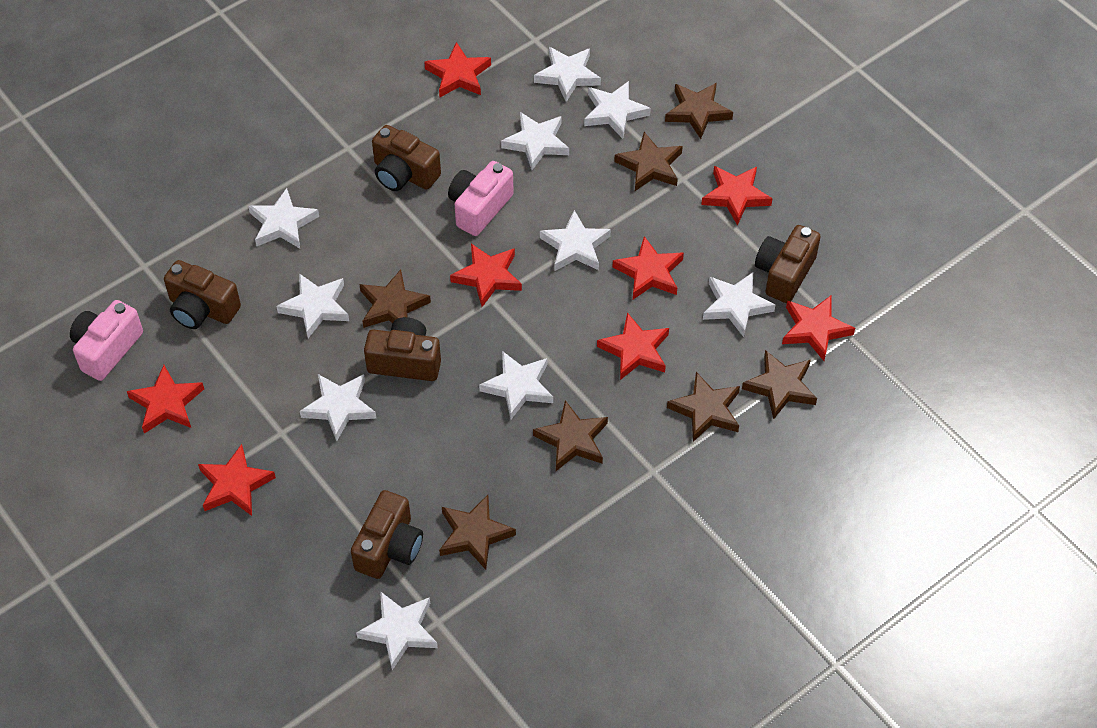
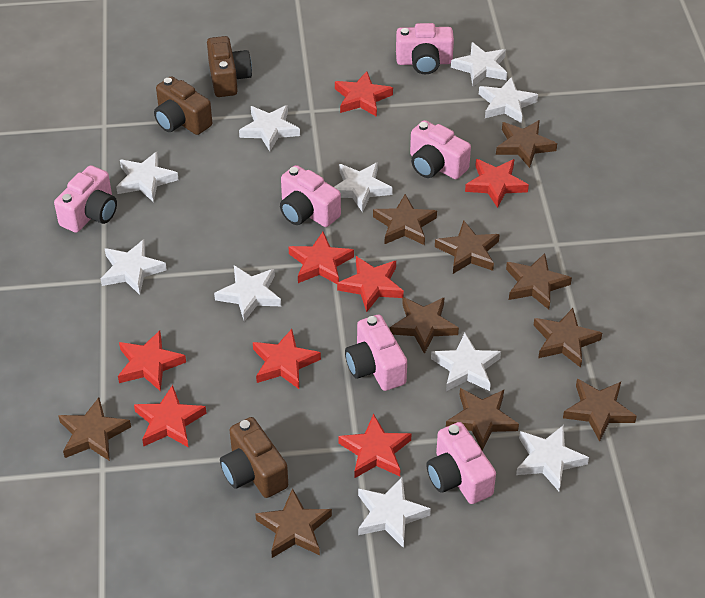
brown camera: 5 -> 3
brown star: 7 -> 10
pink camera: 2 -> 6

